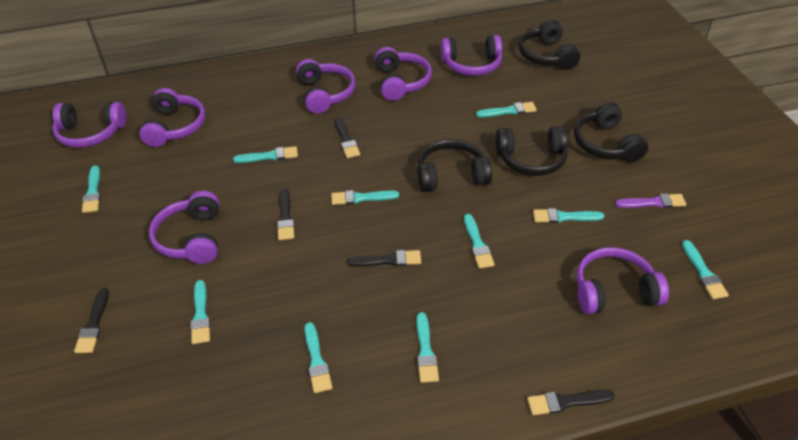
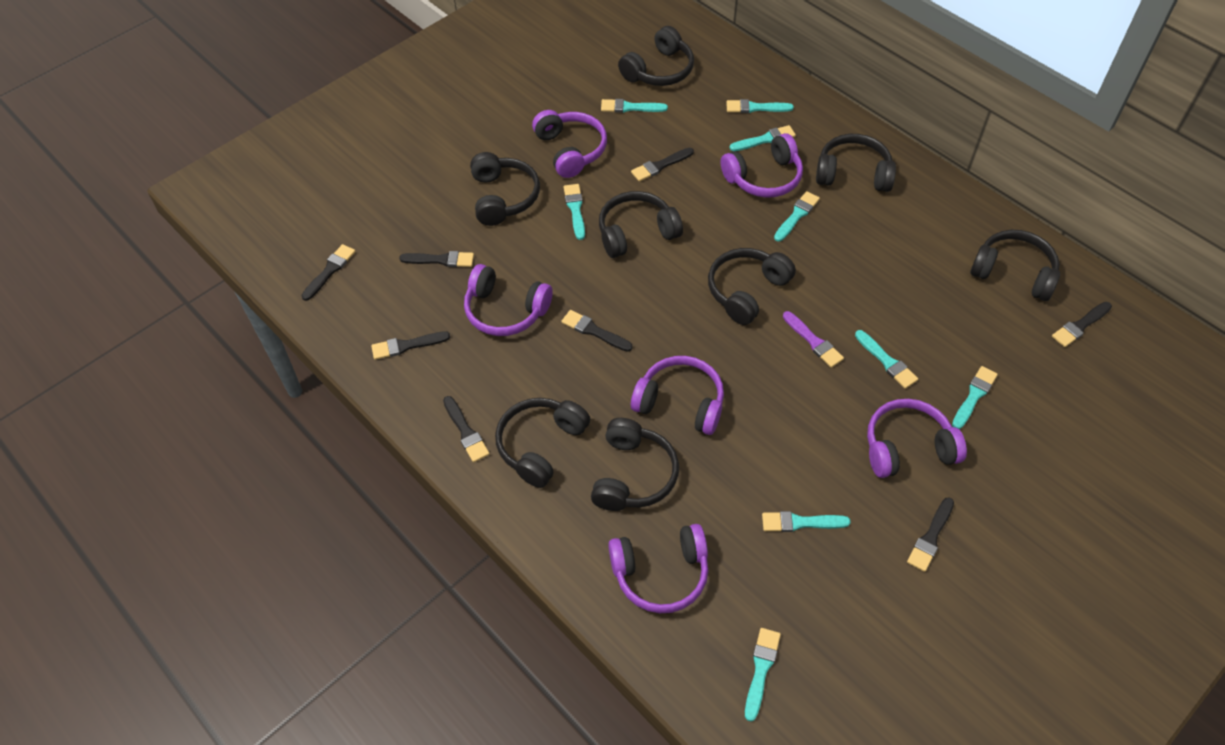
black brush: 5 -> 8
black headphones: 4 -> 8
purple headphones: 7 -> 6
turquoise brush: 10 -> 9

